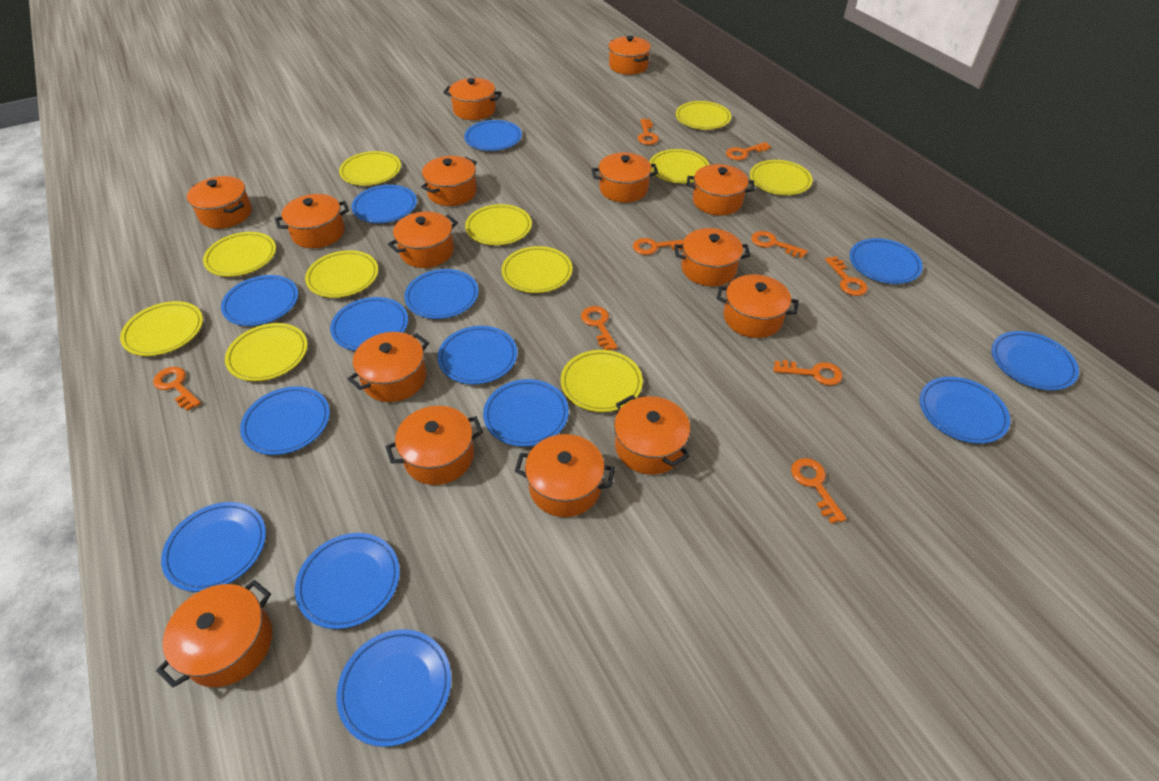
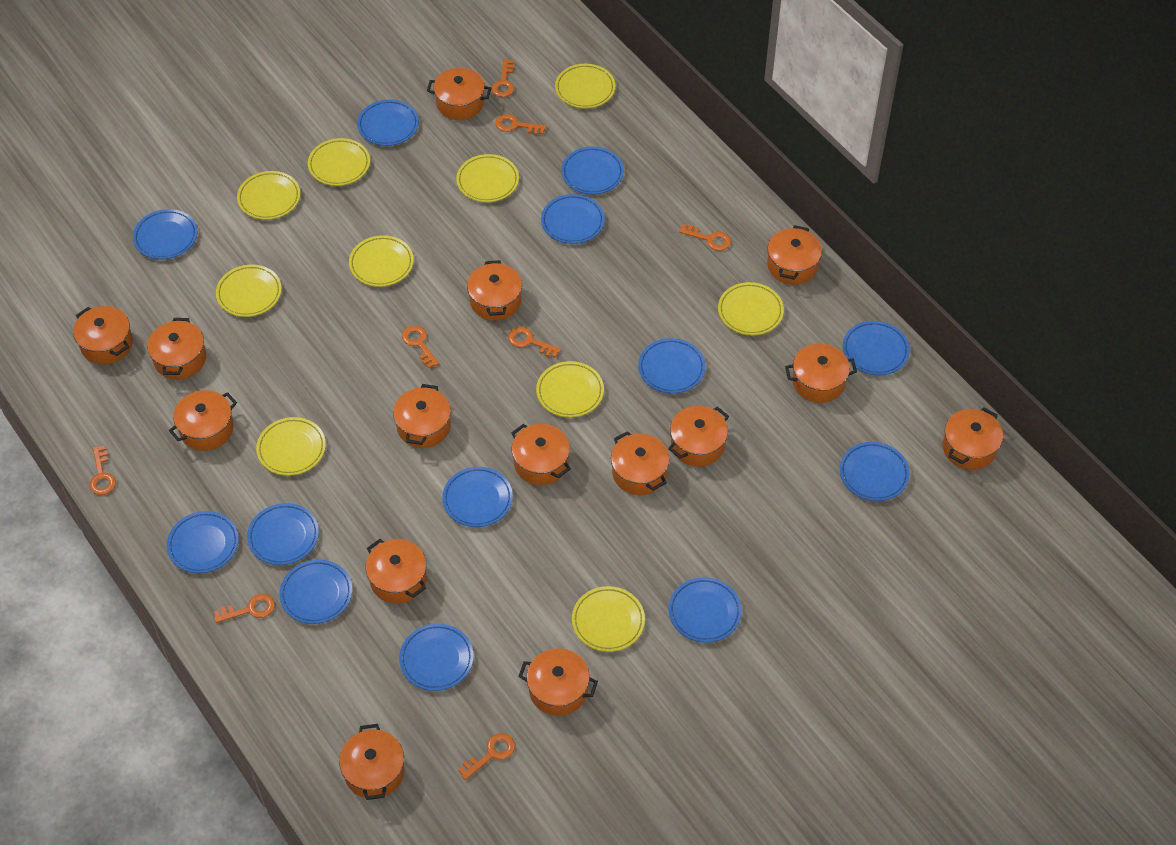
blue plate: 14 -> 13
orange key: 9 -> 8
yellow plate: 11 -> 10

